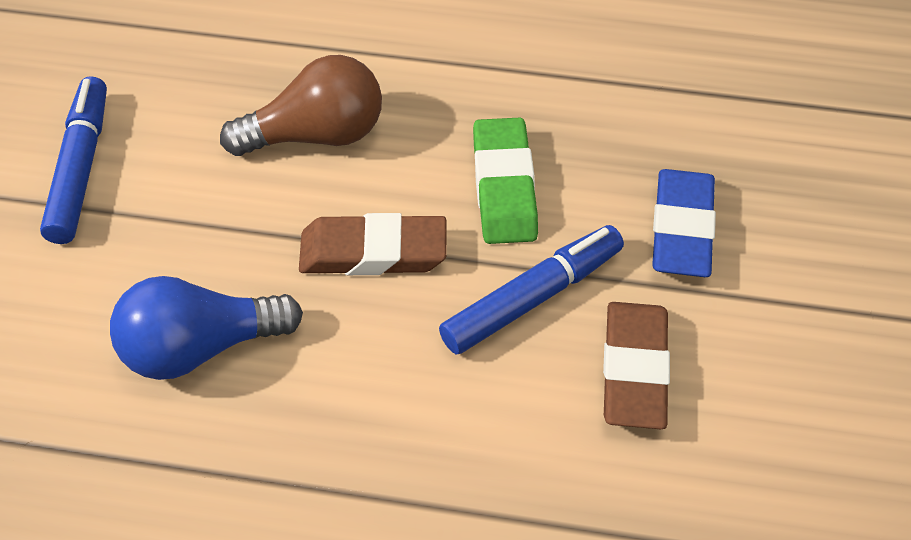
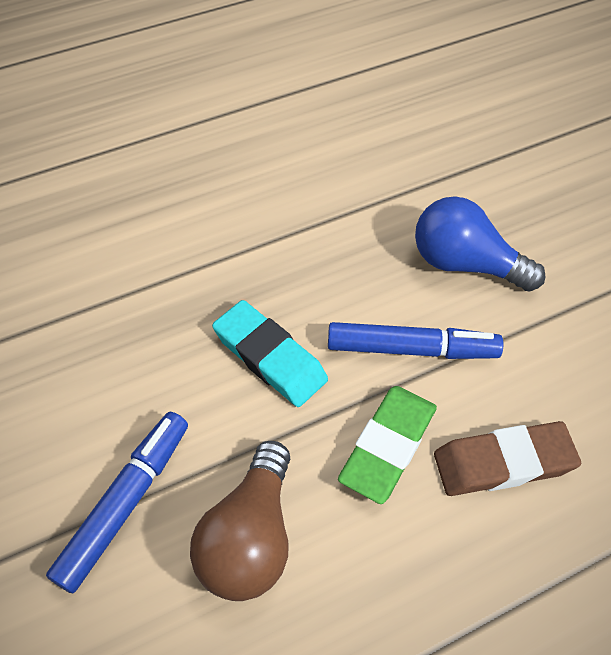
blue eraser: 1 -> 0
brown eraser: 2 -> 1
turquoise eraser: 0 -> 1

